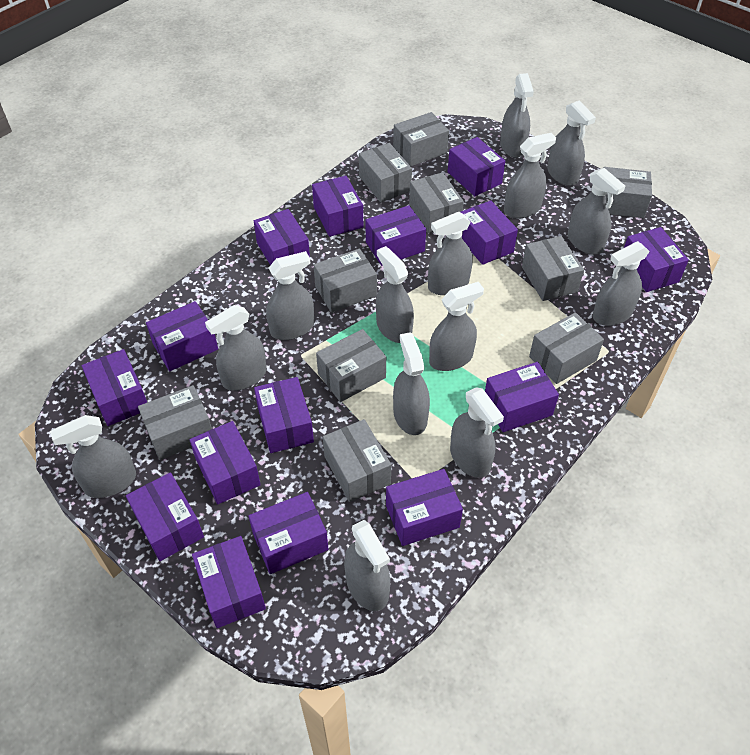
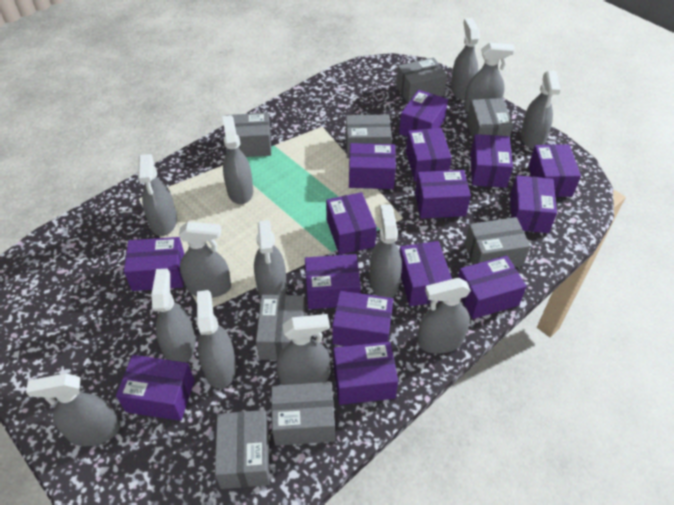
grey box: 10 -> 8
grey spray bottle: 14 -> 13

